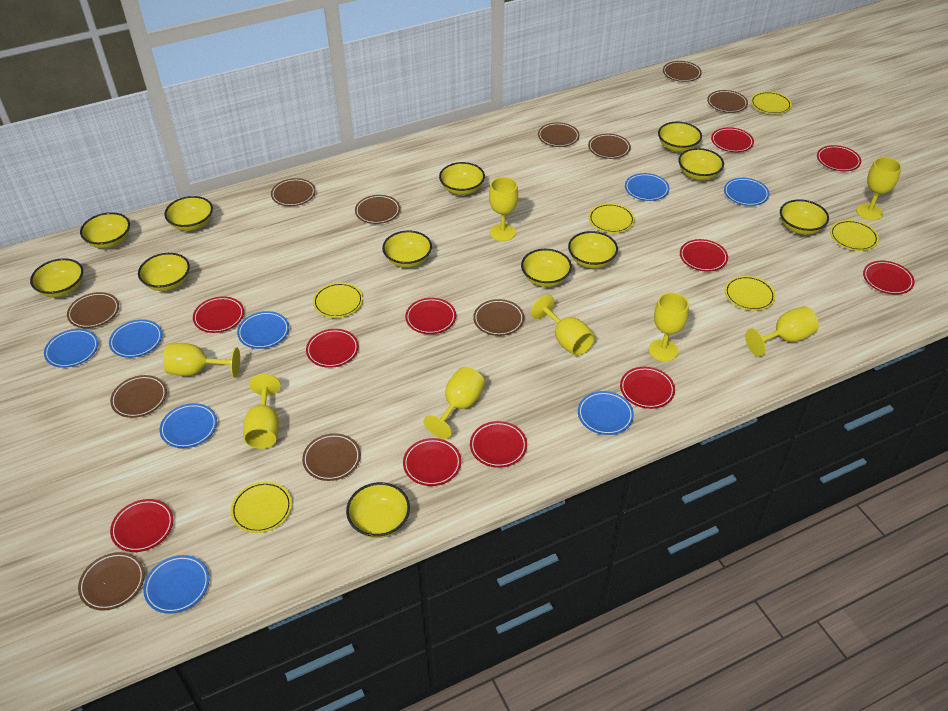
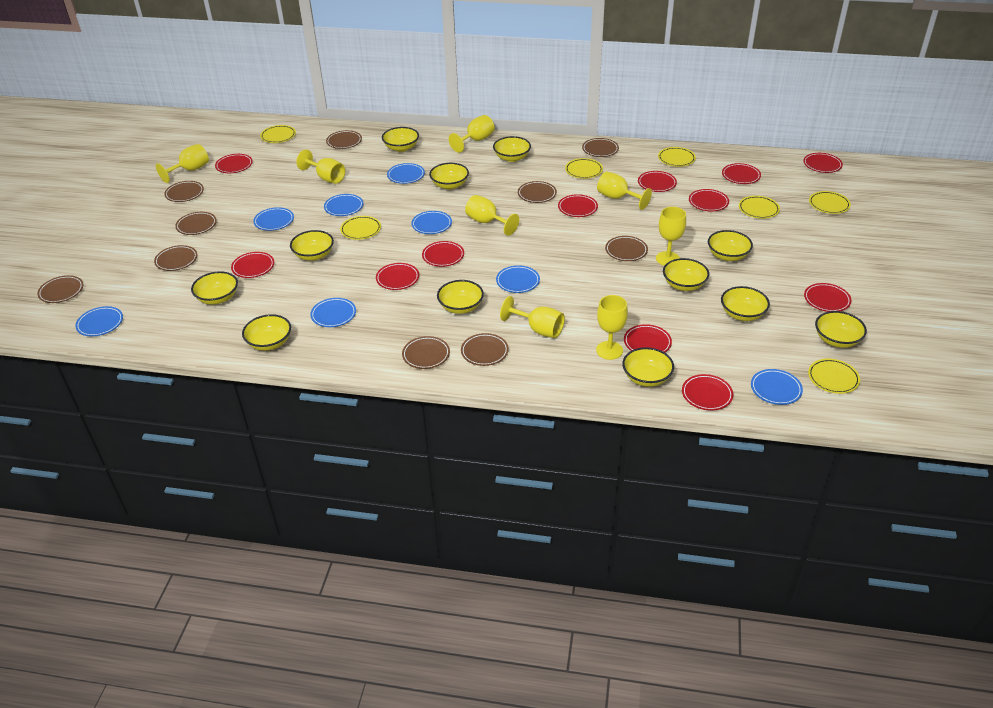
brown plate: 11 -> 10
red plate: 11 -> 12
yellow plate: 6 -> 7

